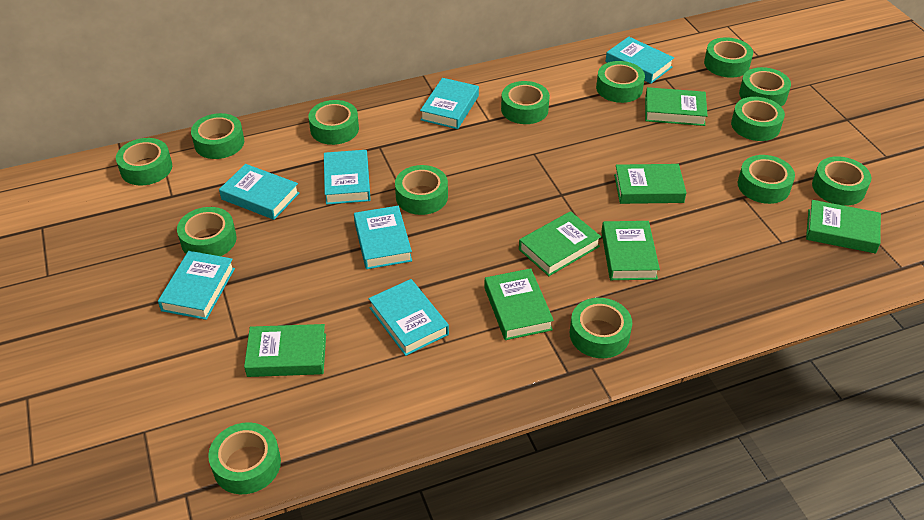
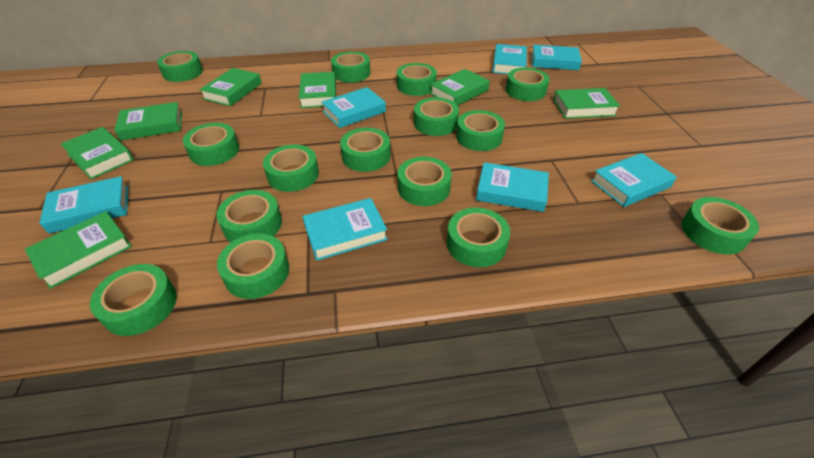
green tape: 14 -> 15

